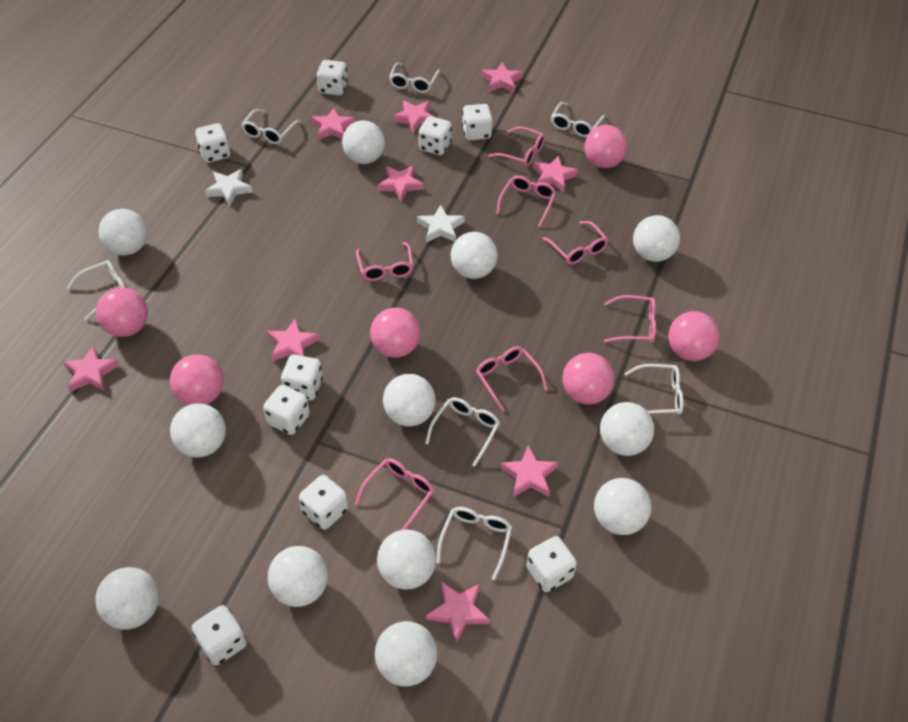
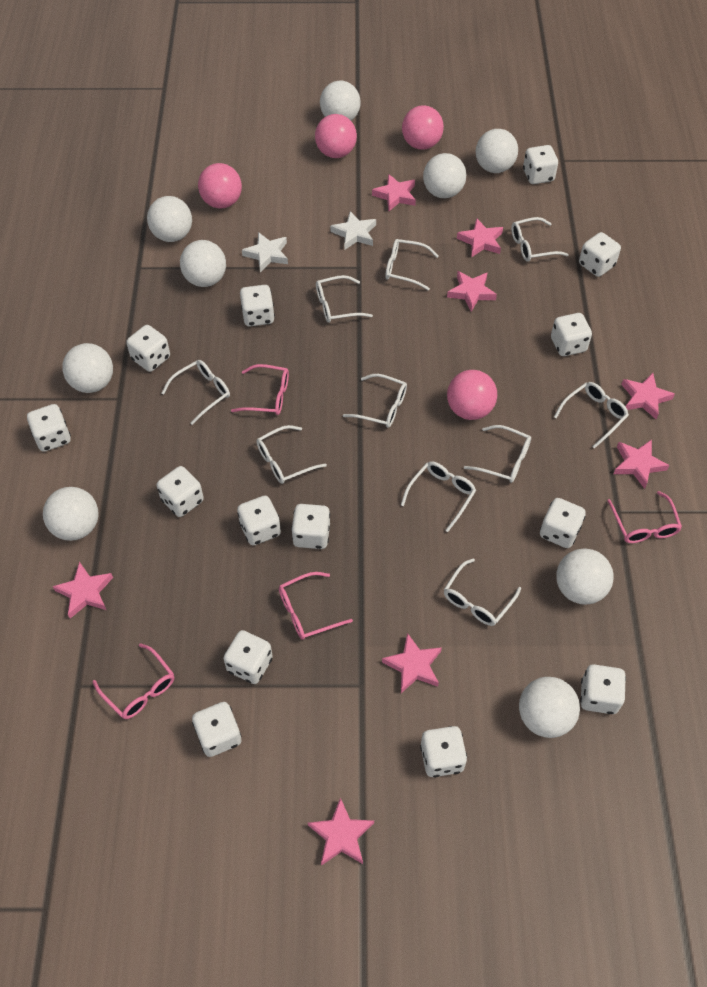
pink ball: 6 -> 4
pink glasses: 7 -> 4
pink star: 9 -> 8
white ball: 12 -> 9
white dice: 9 -> 14
white glasses: 7 -> 10

